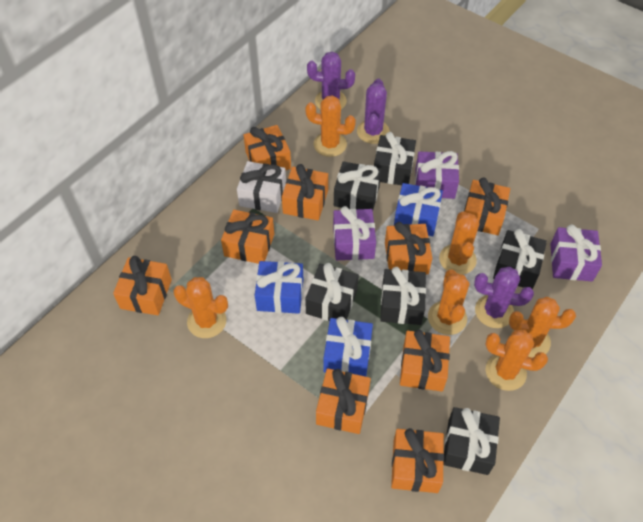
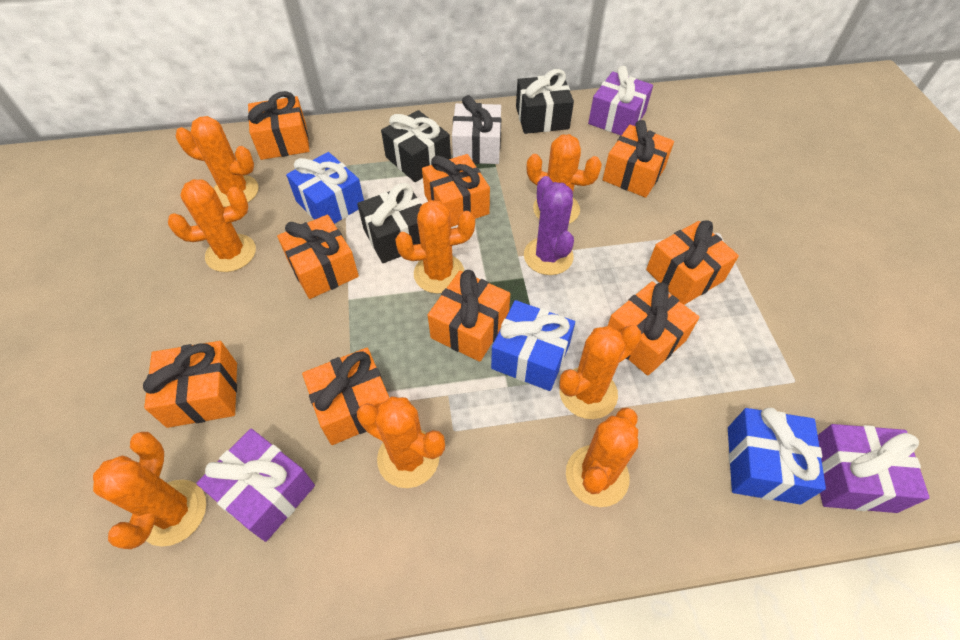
black gift: 6 -> 3
orange cactus: 6 -> 8
purple cactus: 3 -> 1

